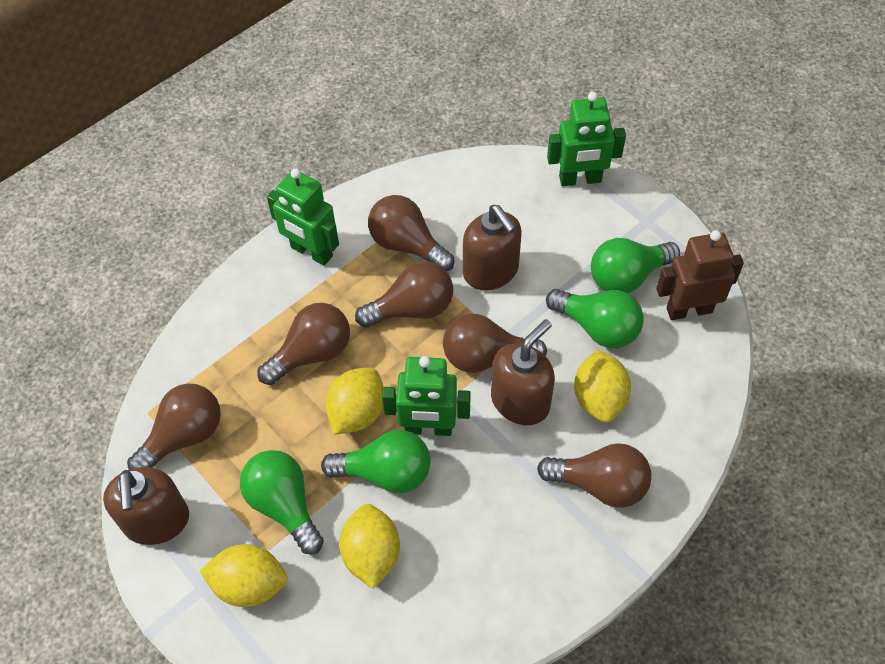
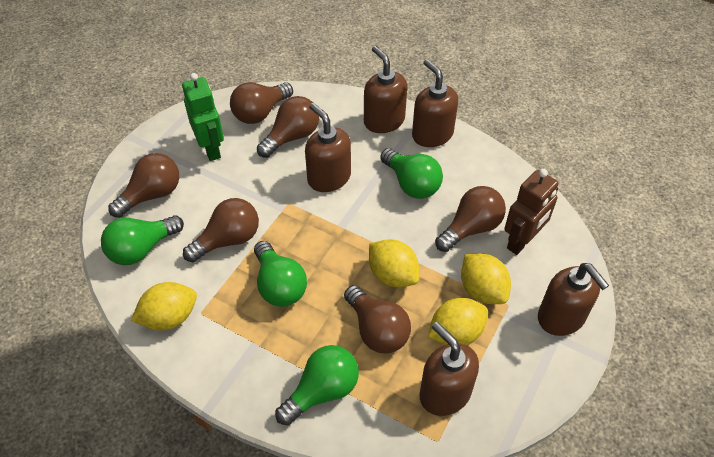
brown soap dispenser: 3 -> 5
green robot: 3 -> 1

